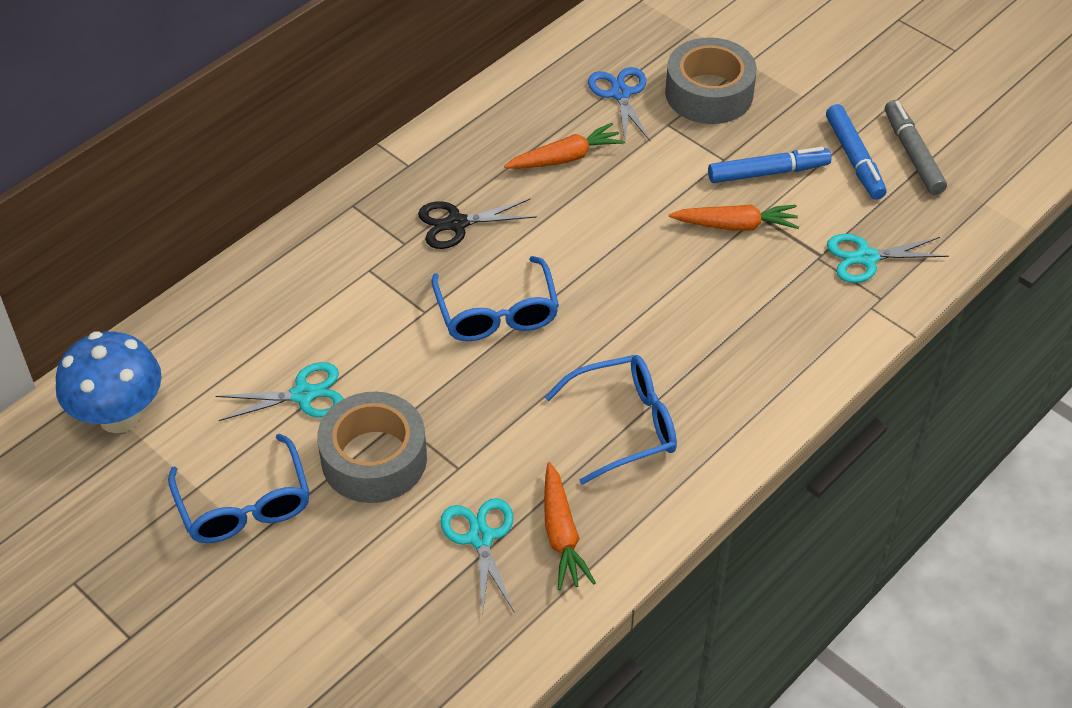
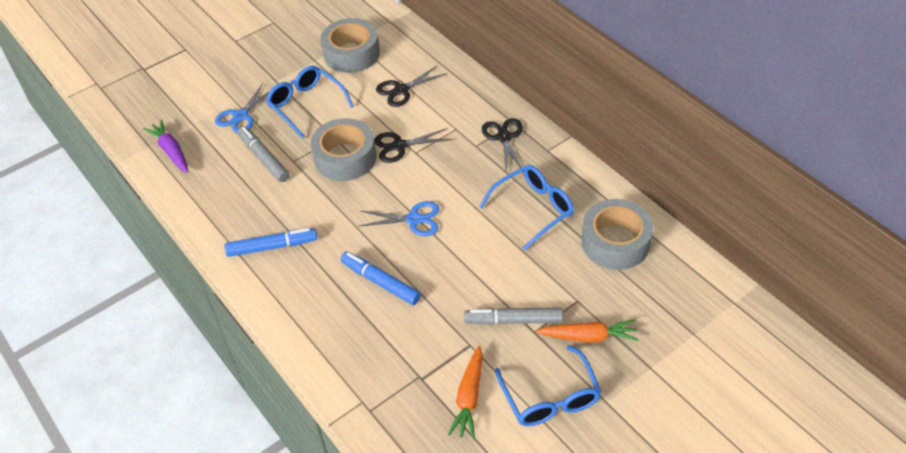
black scissors: 1 -> 3
blue mushroom: 1 -> 0
blue scissors: 1 -> 2
grey marker: 1 -> 2
grey tape: 2 -> 3
orange carrot: 3 -> 2
purple carrot: 0 -> 1
turquoise scissors: 3 -> 0

